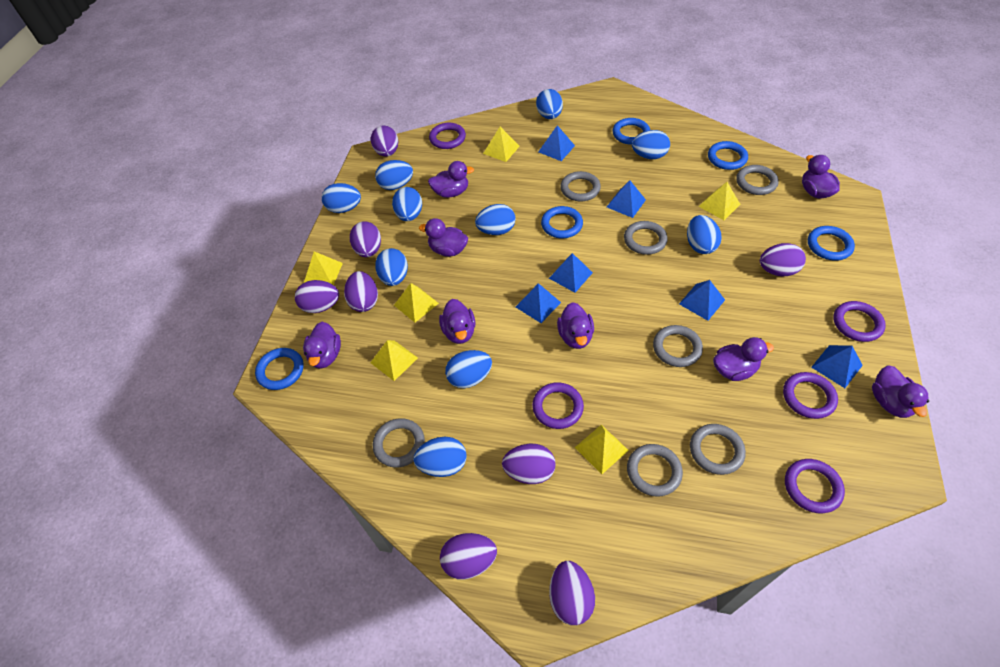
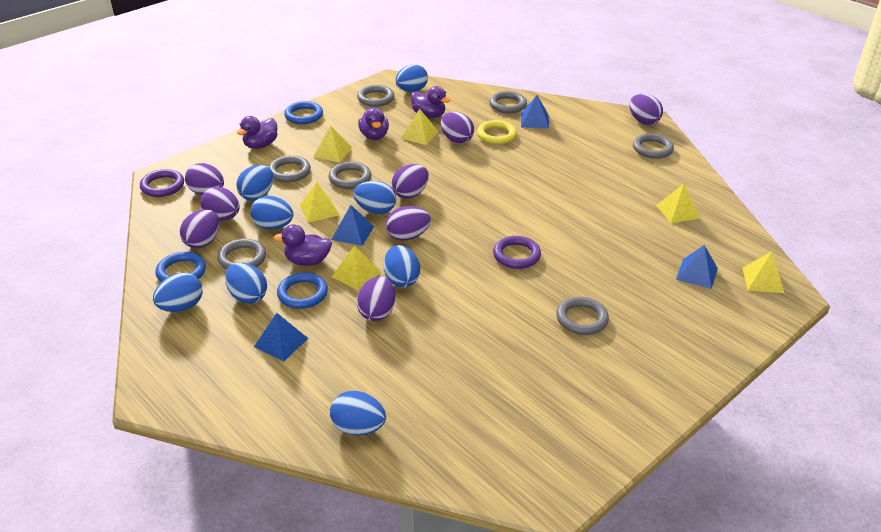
blue egg: 10 -> 8
blue pyramid: 6 -> 4
blue ring: 5 -> 3
purple duck: 8 -> 4
purple ring: 5 -> 2
yellow ring: 0 -> 1

